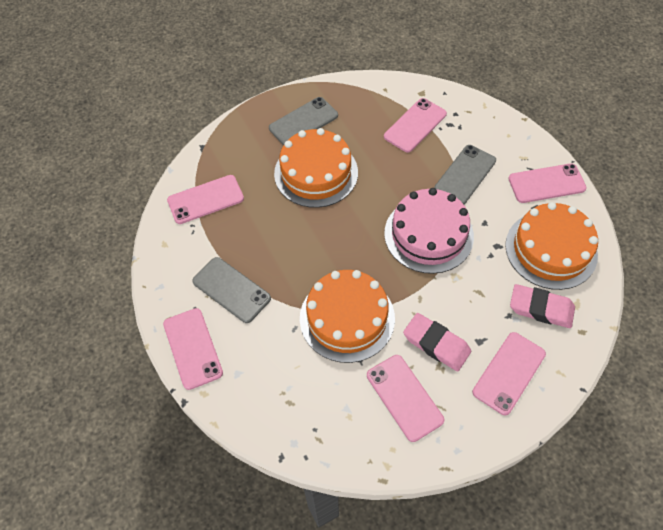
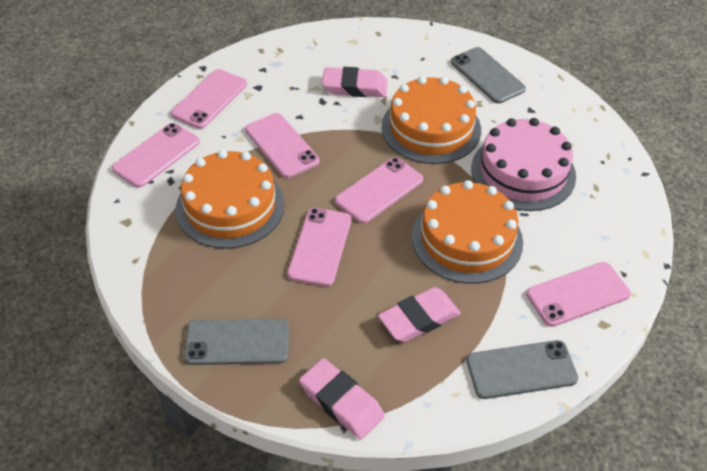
pink eraser: 2 -> 3

